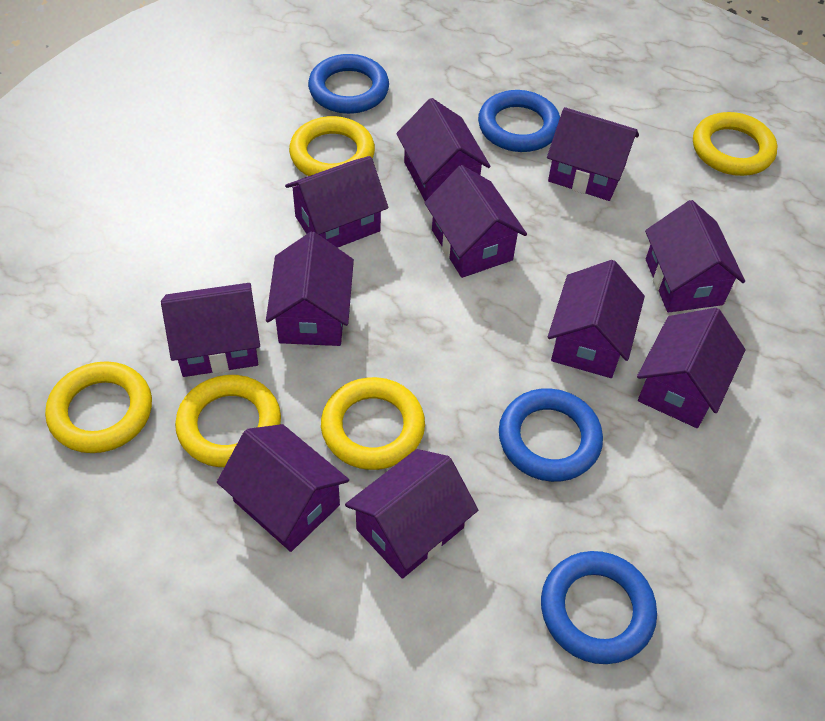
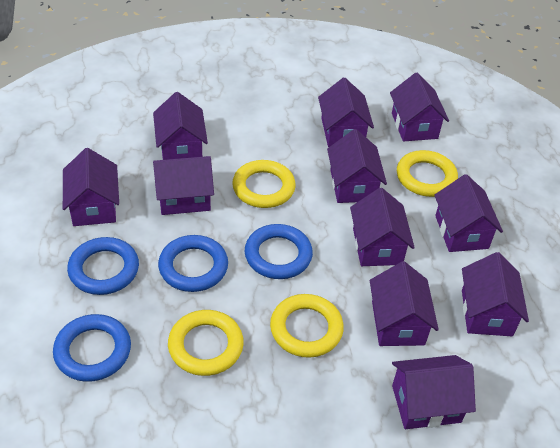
yellow ring: 5 -> 4

